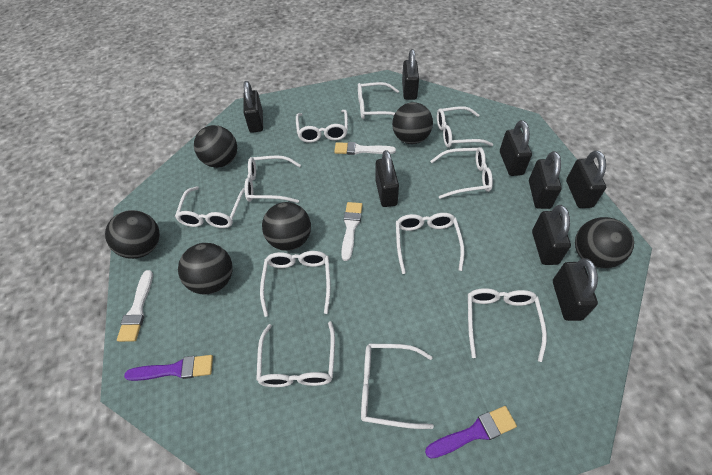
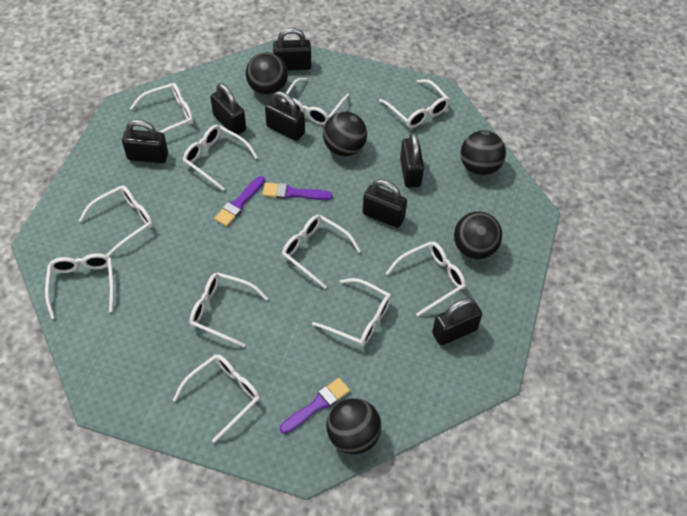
black ball: 6 -> 5
black padlock: 8 -> 7
purple brush: 2 -> 3
white brush: 3 -> 0

